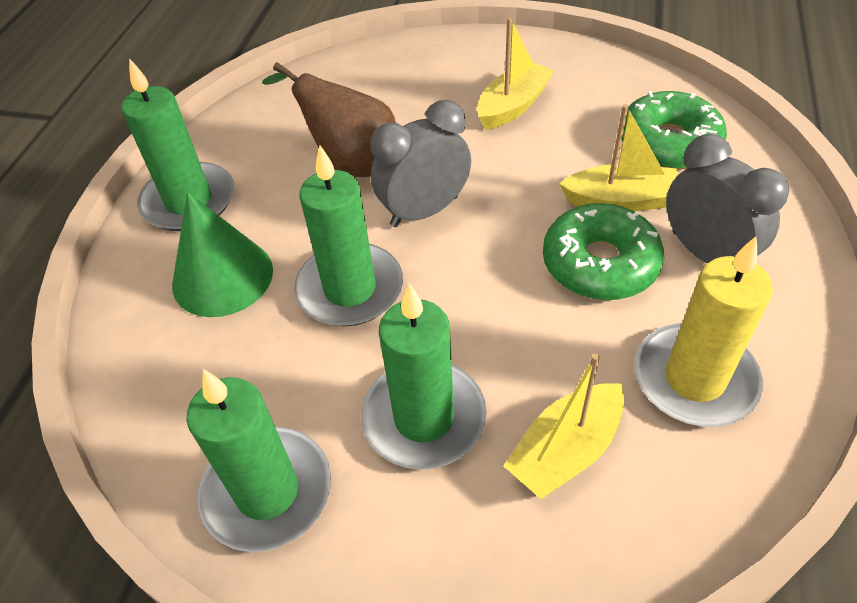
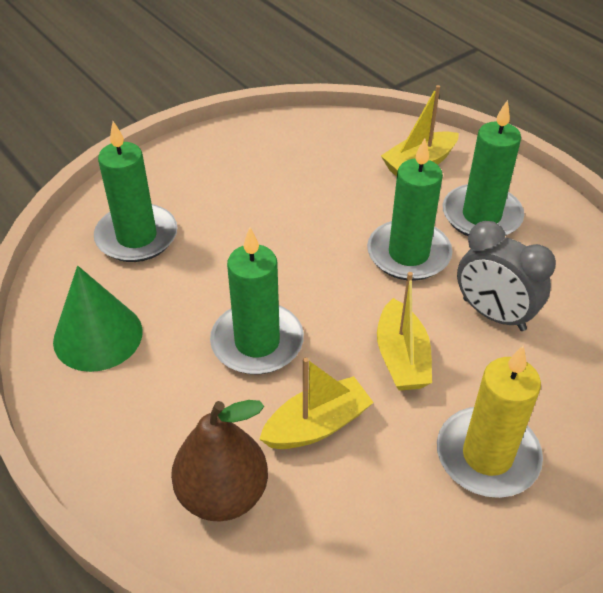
green donut: 2 -> 0
grey clock: 2 -> 1

